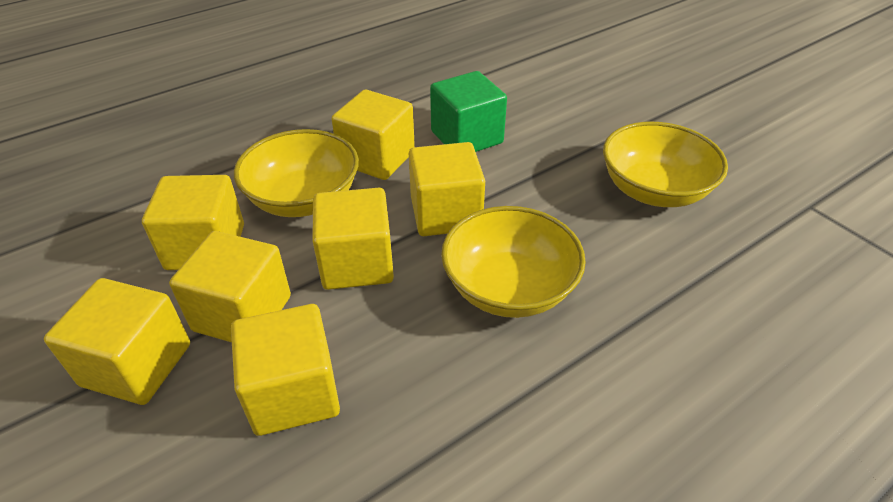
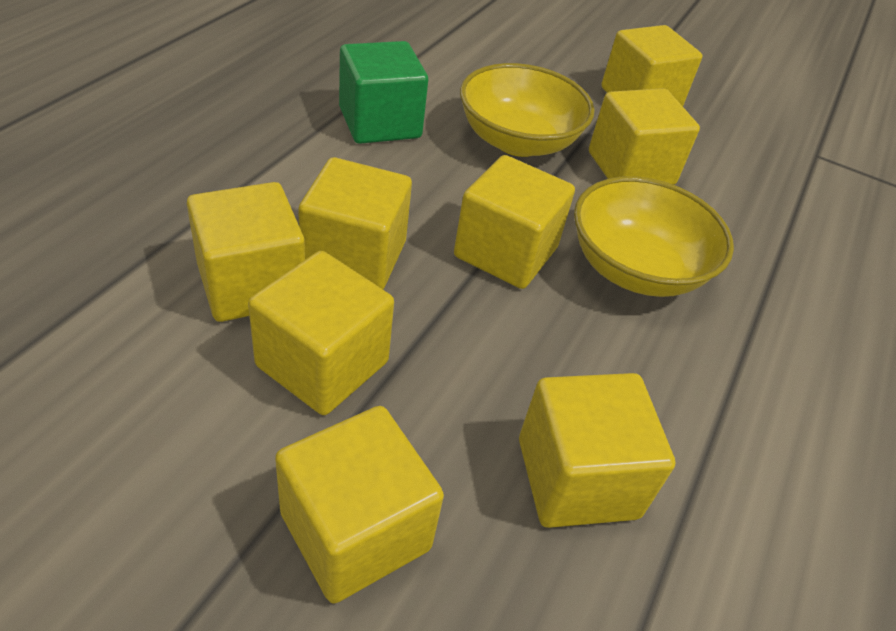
yellow bowl: 3 -> 2
yellow cube: 7 -> 8

